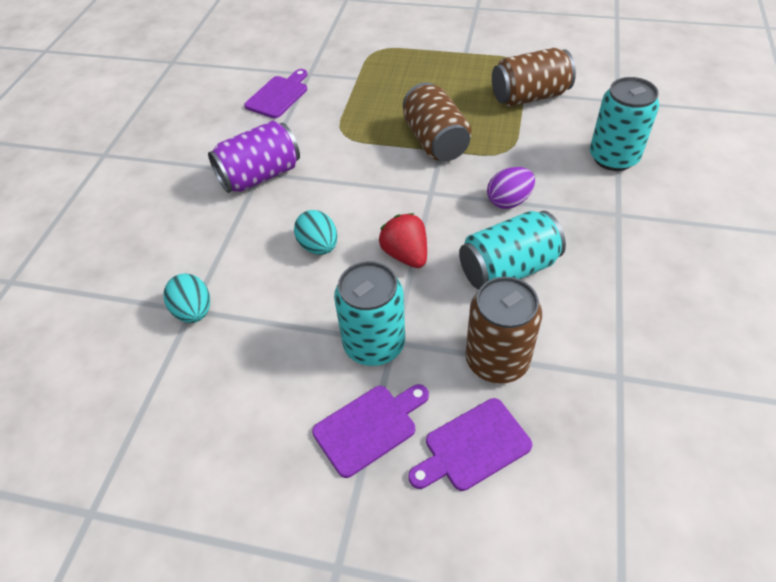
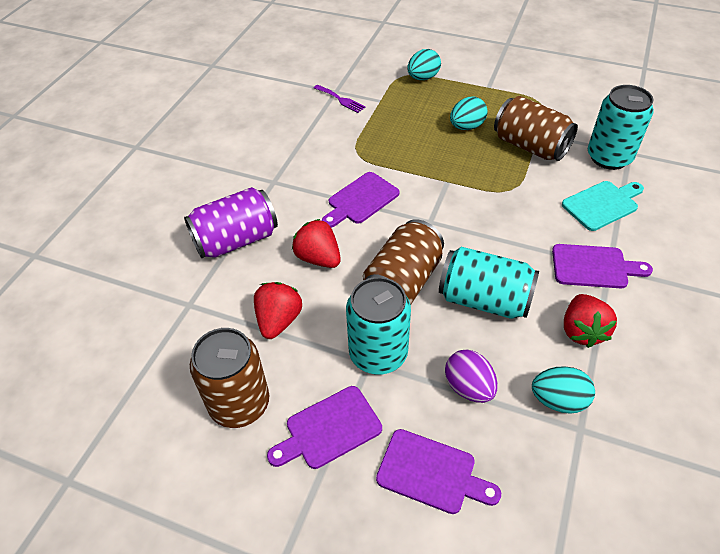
purple cutting board: 3 -> 4
purple fork: 0 -> 1
red strawberry: 1 -> 3
turquoise cutting board: 0 -> 1
turquoise egg: 2 -> 3

